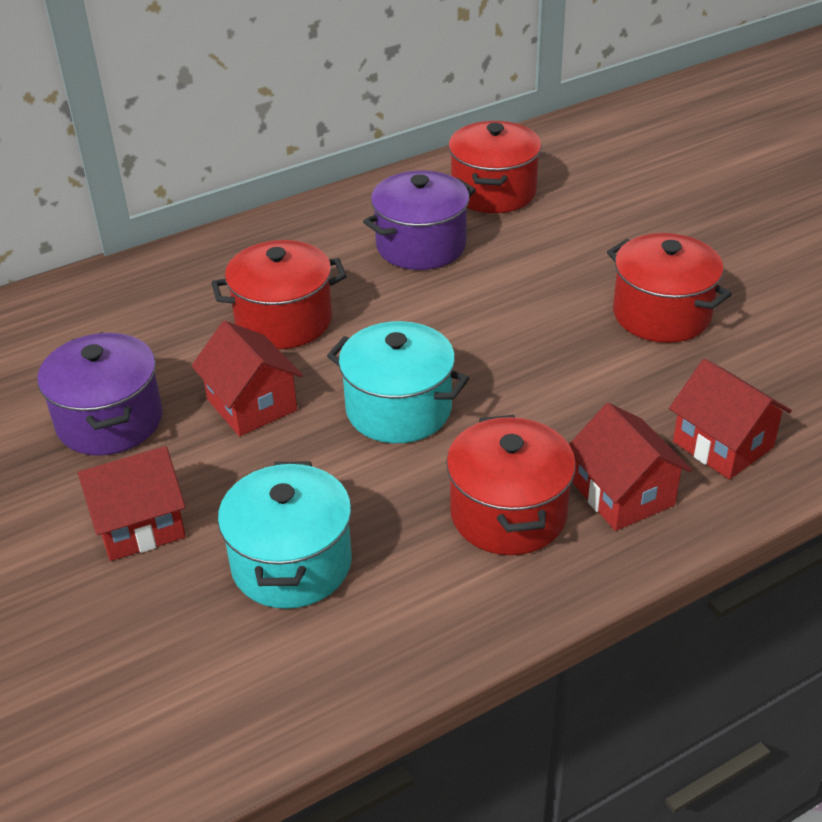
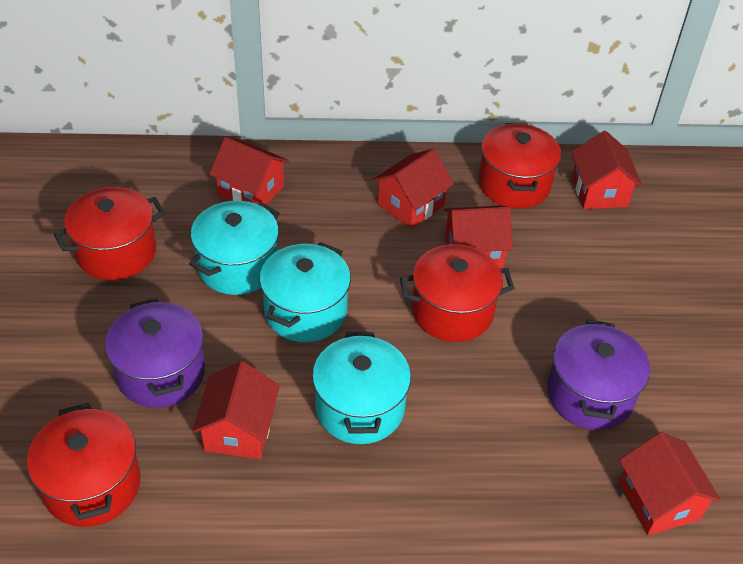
red house: 4 -> 6
turquoise pot: 2 -> 3

